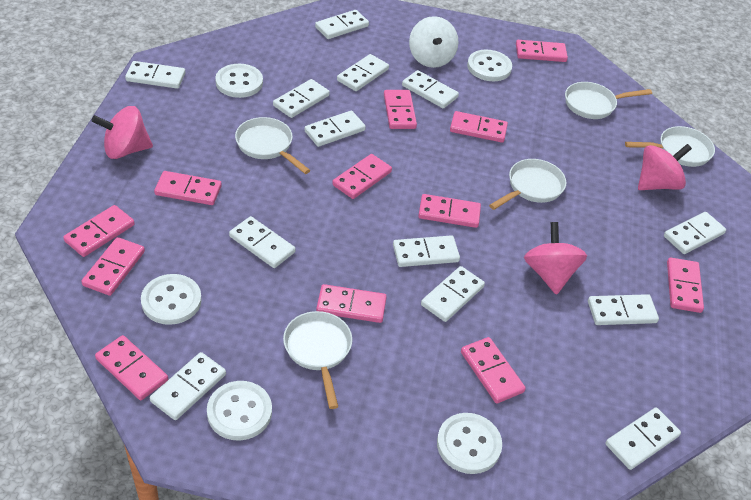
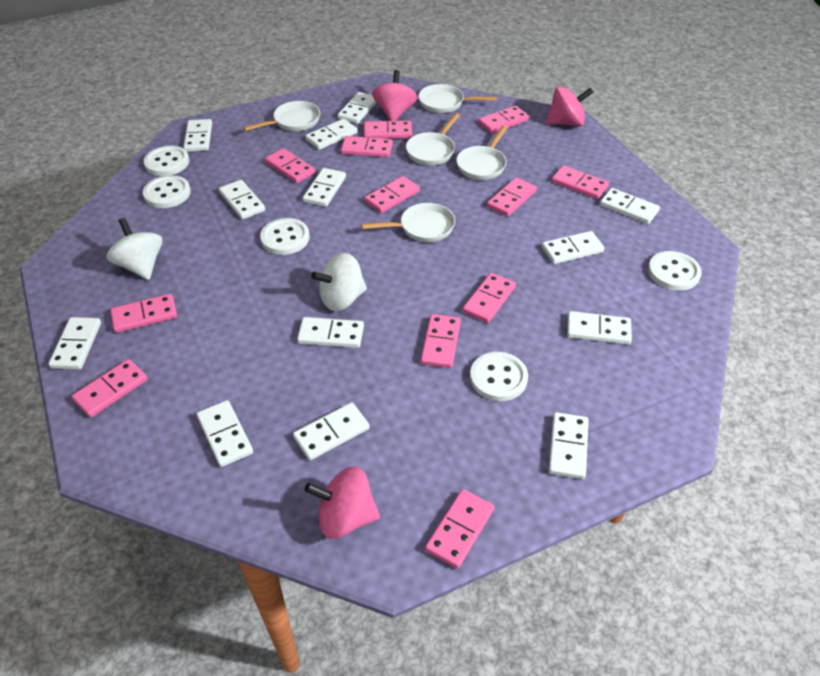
white spinning top: 1 -> 2

